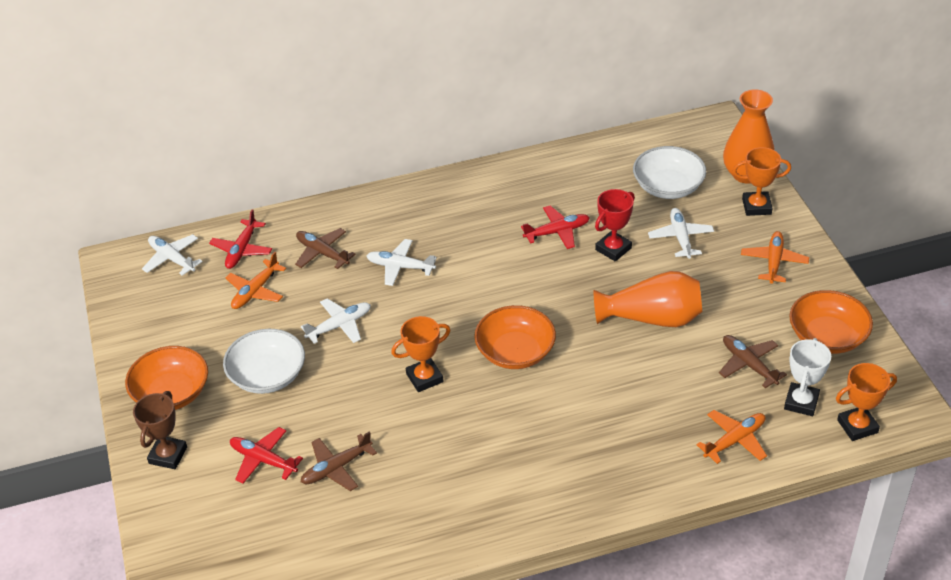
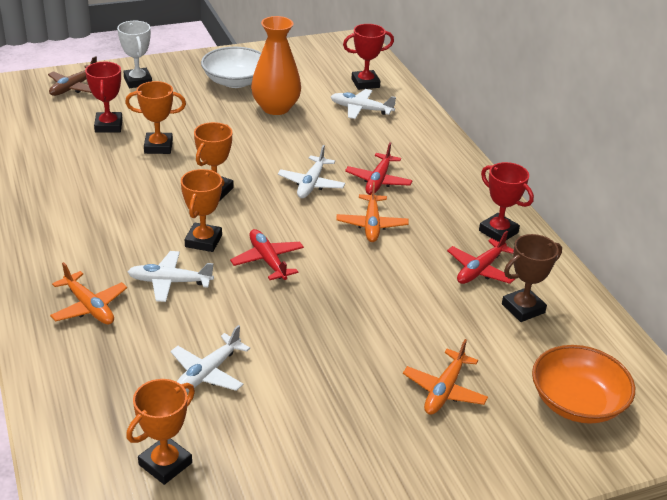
brown plane: 3 -> 1
orange bowl: 3 -> 1
orange trophy: 3 -> 4
orange vase: 2 -> 1
red trophy: 1 -> 3
white bowl: 2 -> 1

